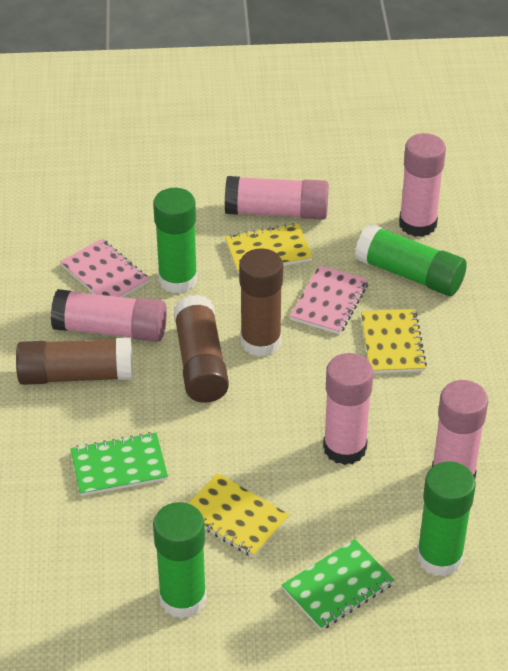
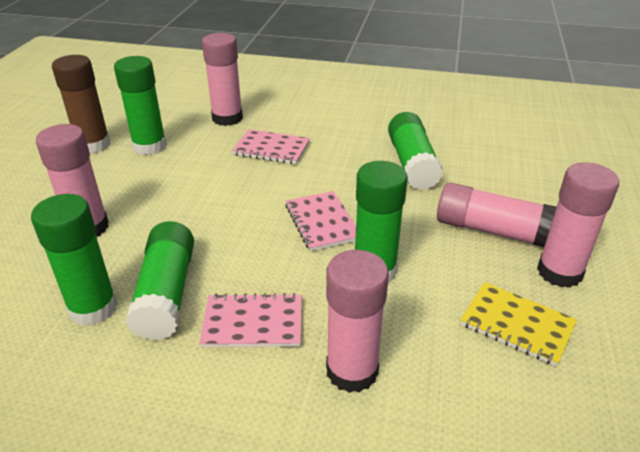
brown glue stick: 3 -> 1
green glue stick: 4 -> 5
green notebook: 2 -> 0
pink notebook: 2 -> 3
yellow notebook: 3 -> 1

